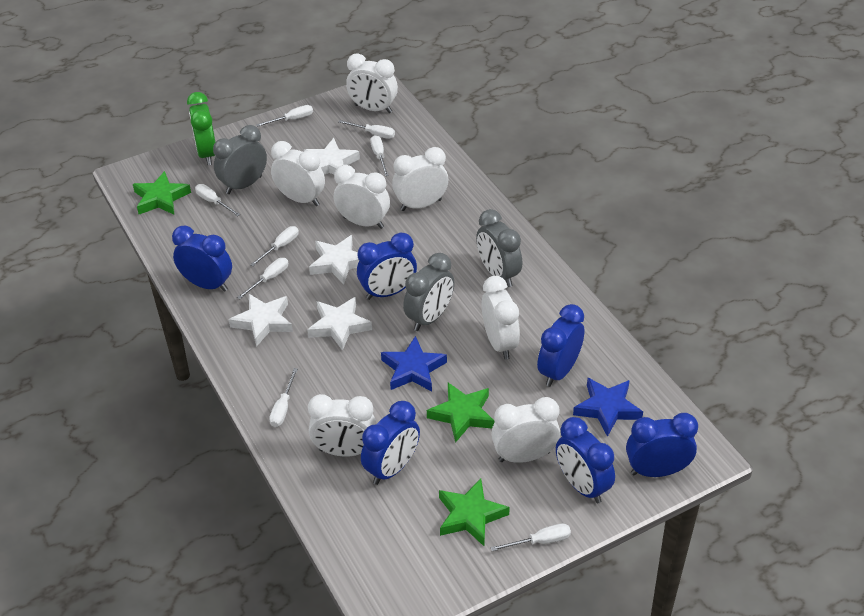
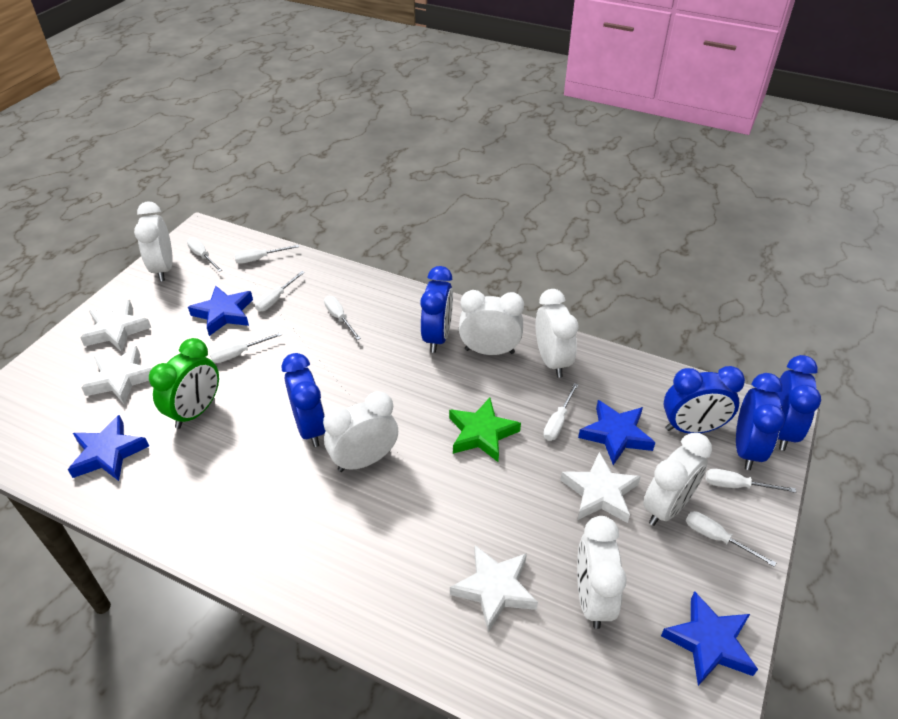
blue clock: 6 -> 5
blue star: 2 -> 4
green star: 3 -> 1
grey clock: 3 -> 0
white clock: 7 -> 6

